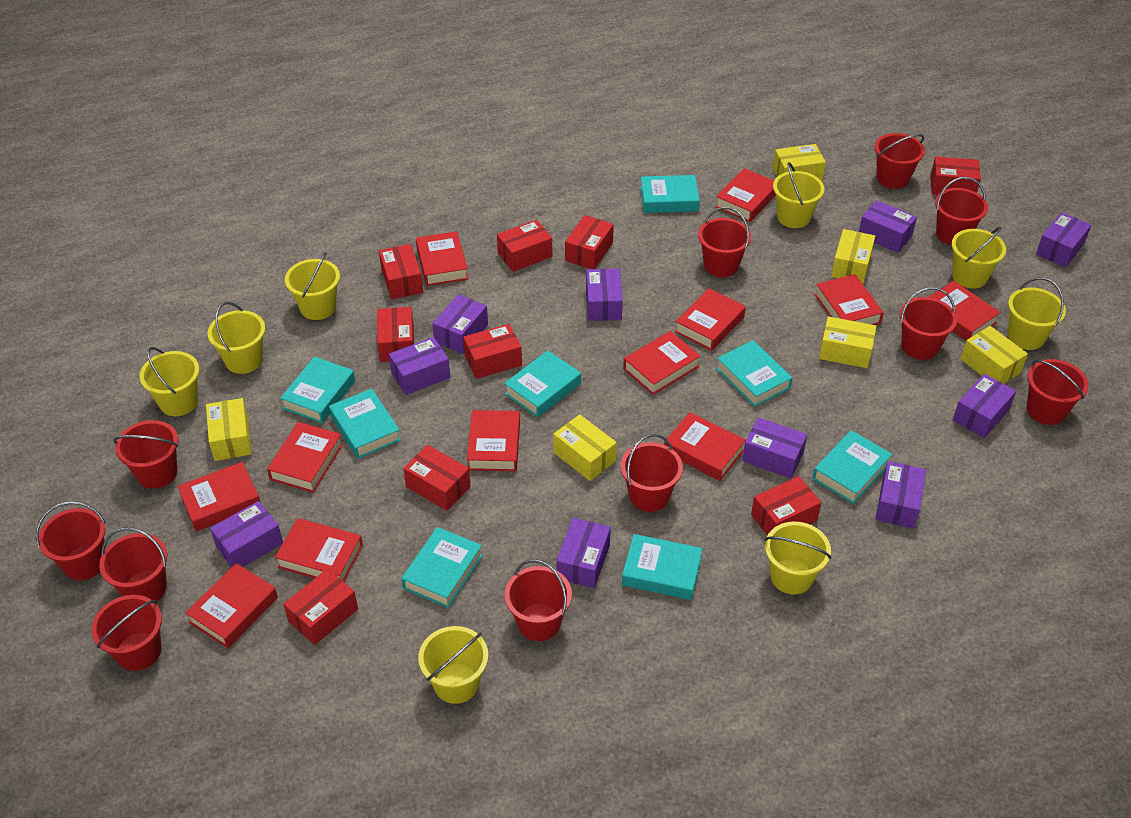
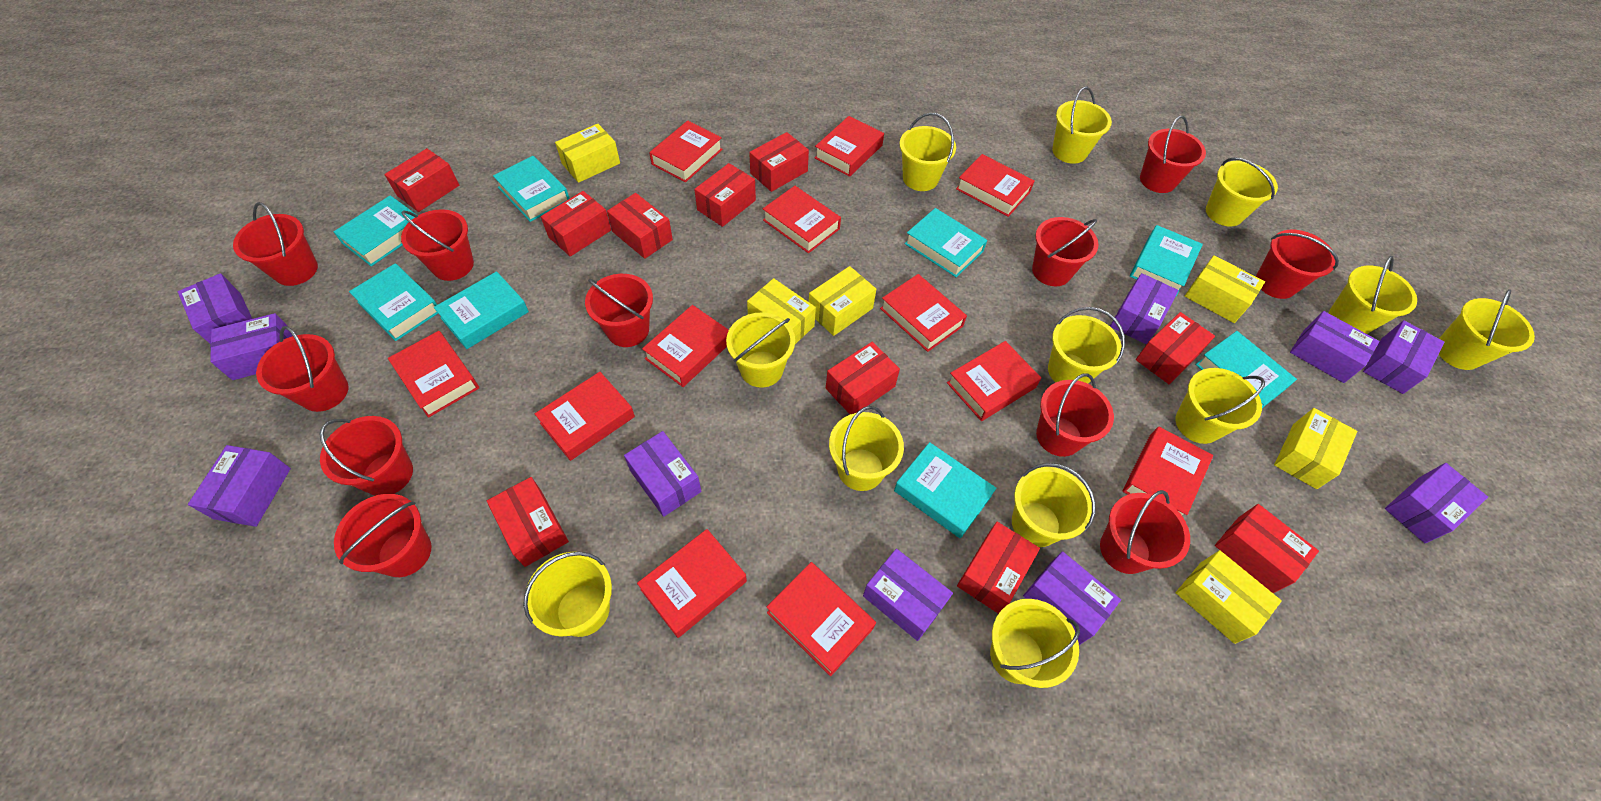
red box: 9 -> 10
yellow bucket: 8 -> 12

